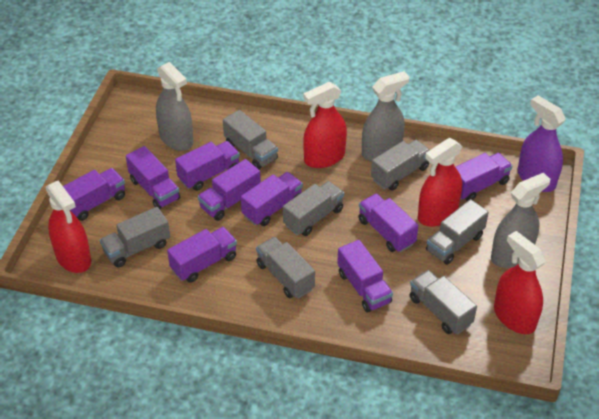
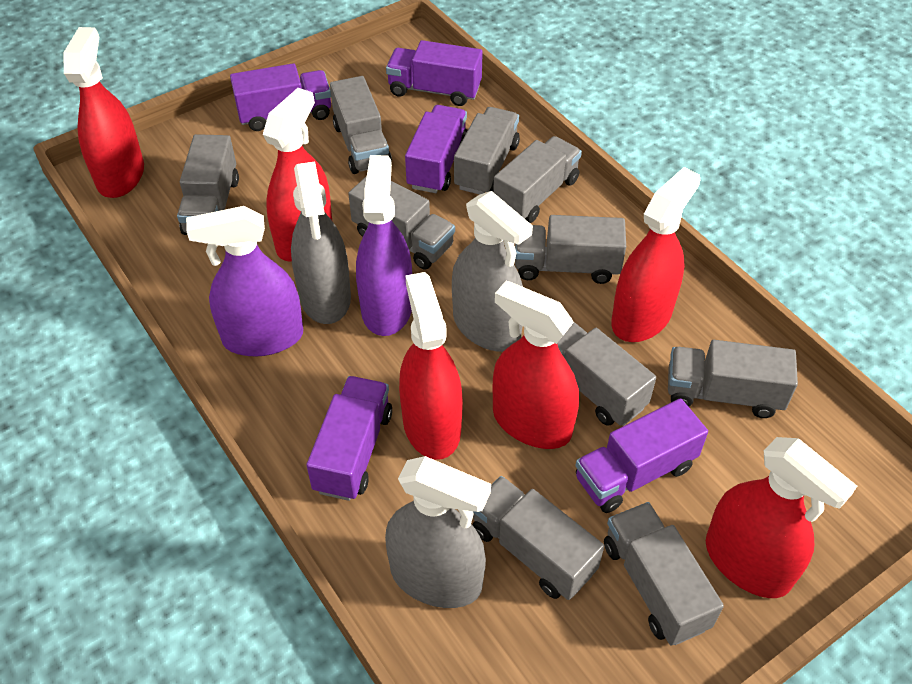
grey truck: 7 -> 10
purple spray bottle: 1 -> 2
purple truck: 9 -> 5
red spray bottle: 4 -> 6

